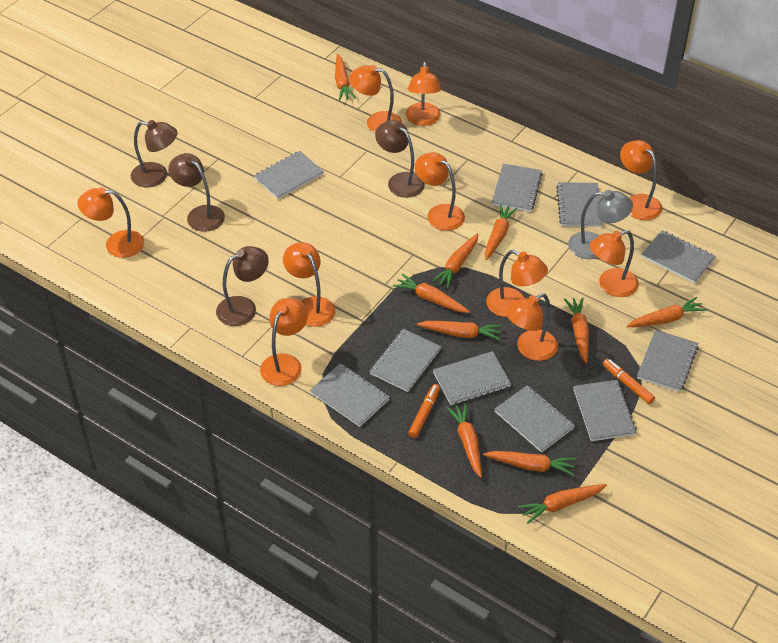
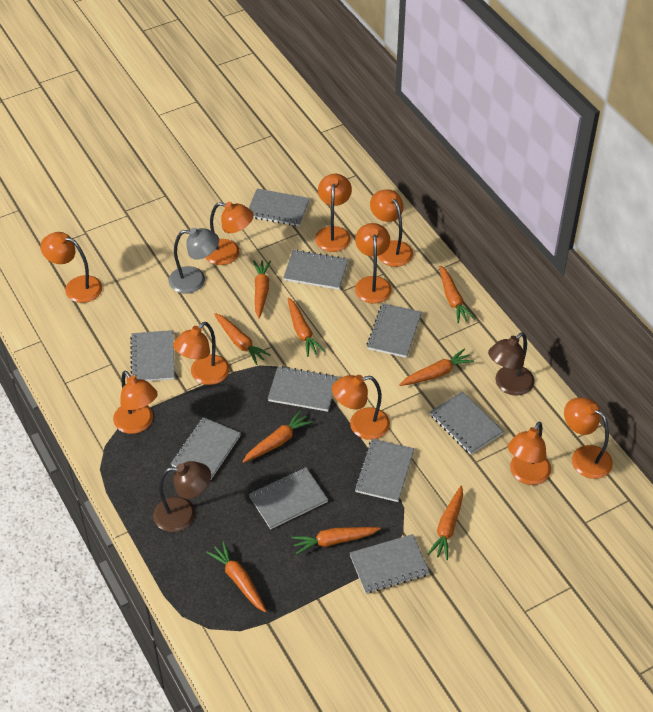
brown lamp: 4 -> 2
orange carrot: 10 -> 9
orange marker: 2 -> 0

